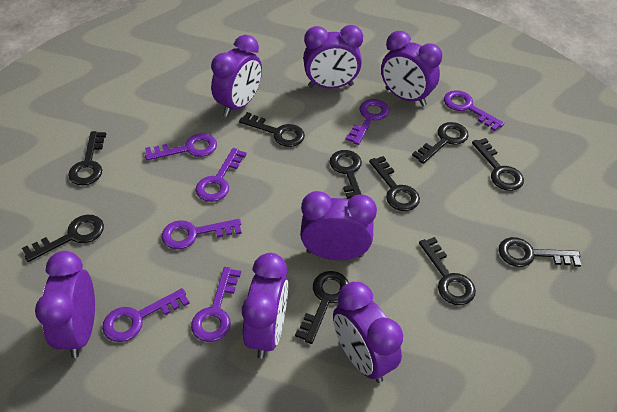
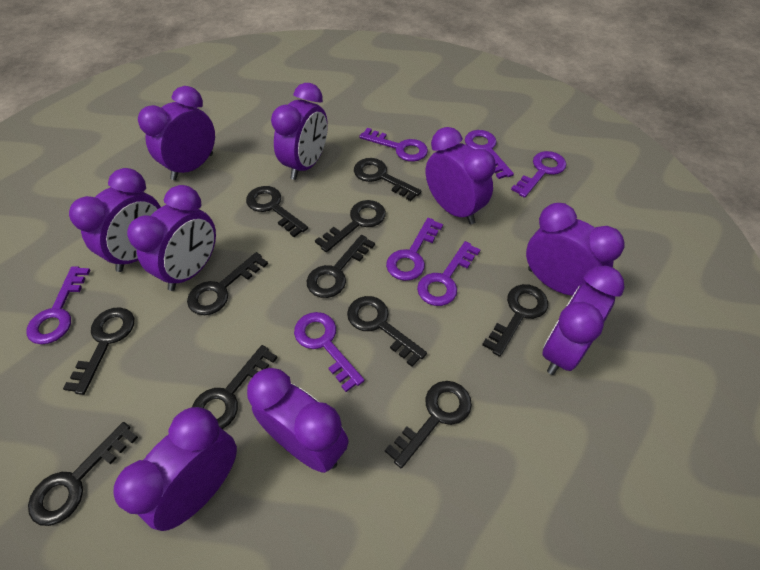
black key: 10 -> 11
purple clock: 7 -> 9

